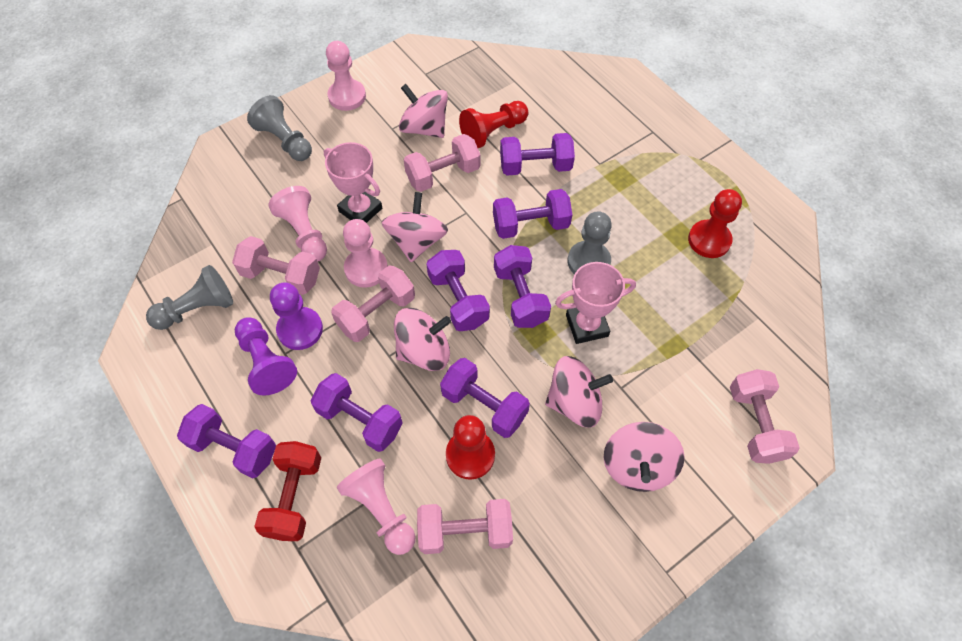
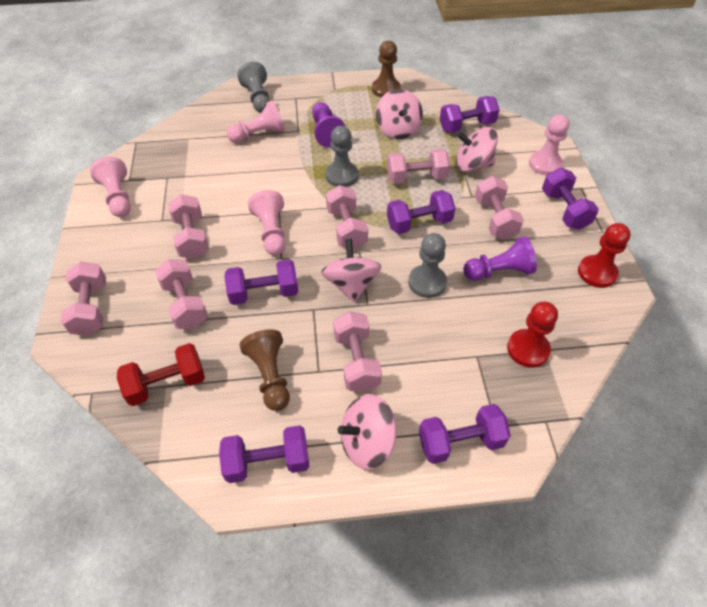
brown pawn: 0 -> 2
pink dumbbell: 5 -> 7
pink spinning top: 5 -> 4
pink trophy: 2 -> 0
purple dumbbell: 7 -> 6
red pawn: 3 -> 2

